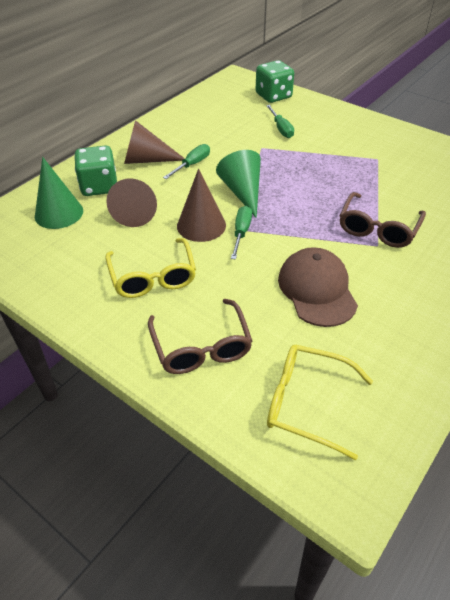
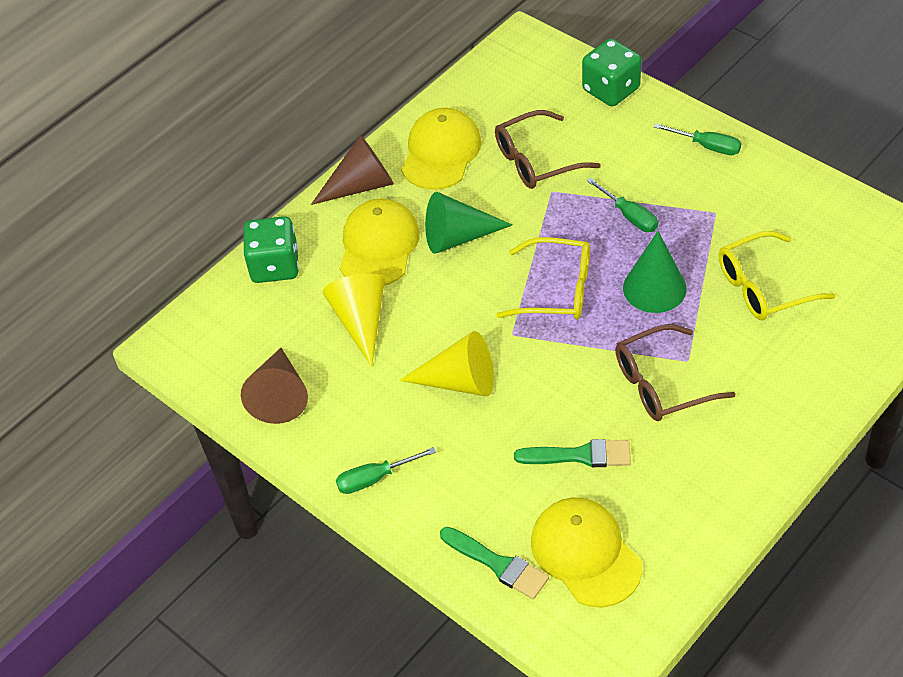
brown cap: 1 -> 0
brown cone: 3 -> 2
green brush: 0 -> 2
yellow cap: 0 -> 3
yellow cone: 0 -> 2

